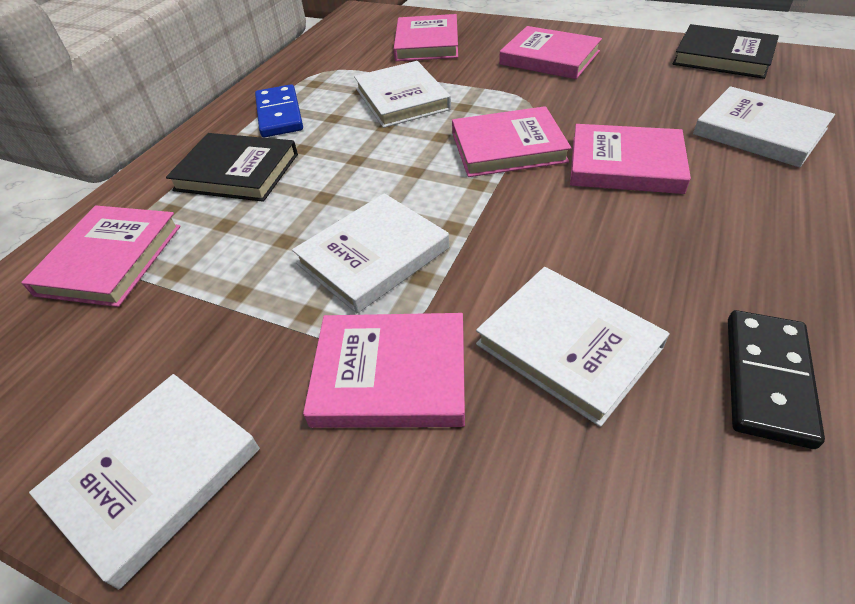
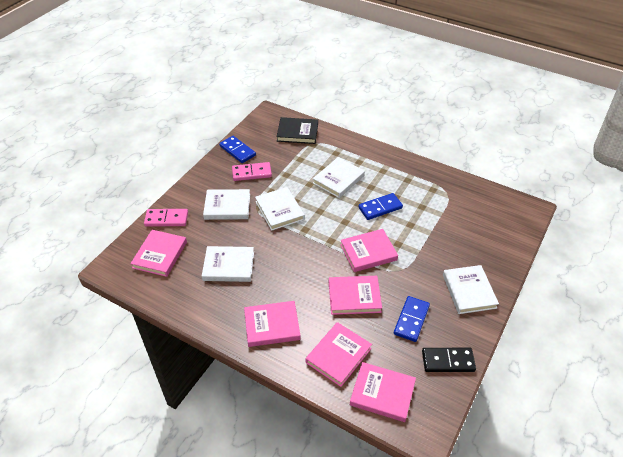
black book: 2 -> 1
blue domino: 1 -> 3
pink domino: 0 -> 2

